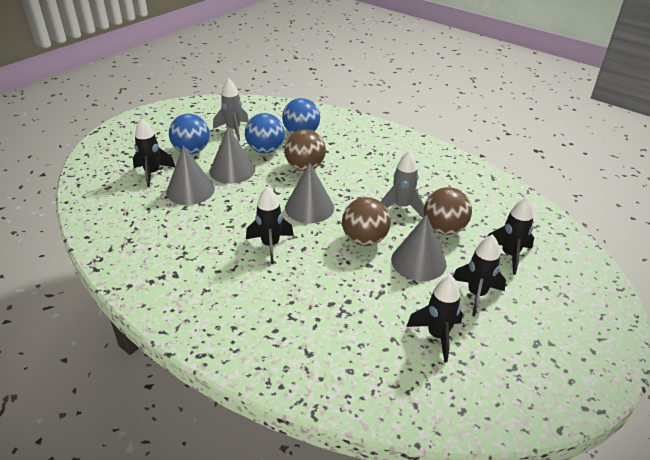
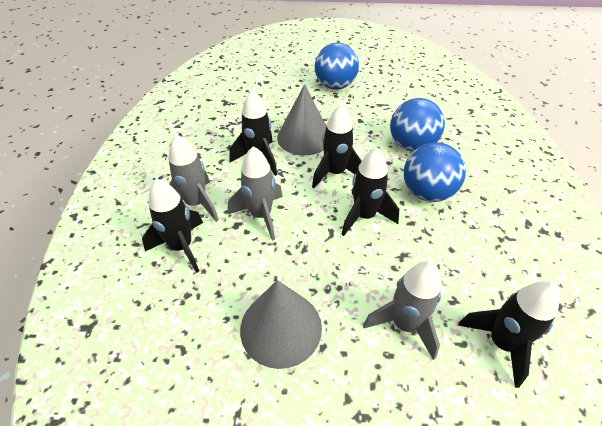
brown ball: 3 -> 0
grey cone: 4 -> 2
grey rocket: 2 -> 3

